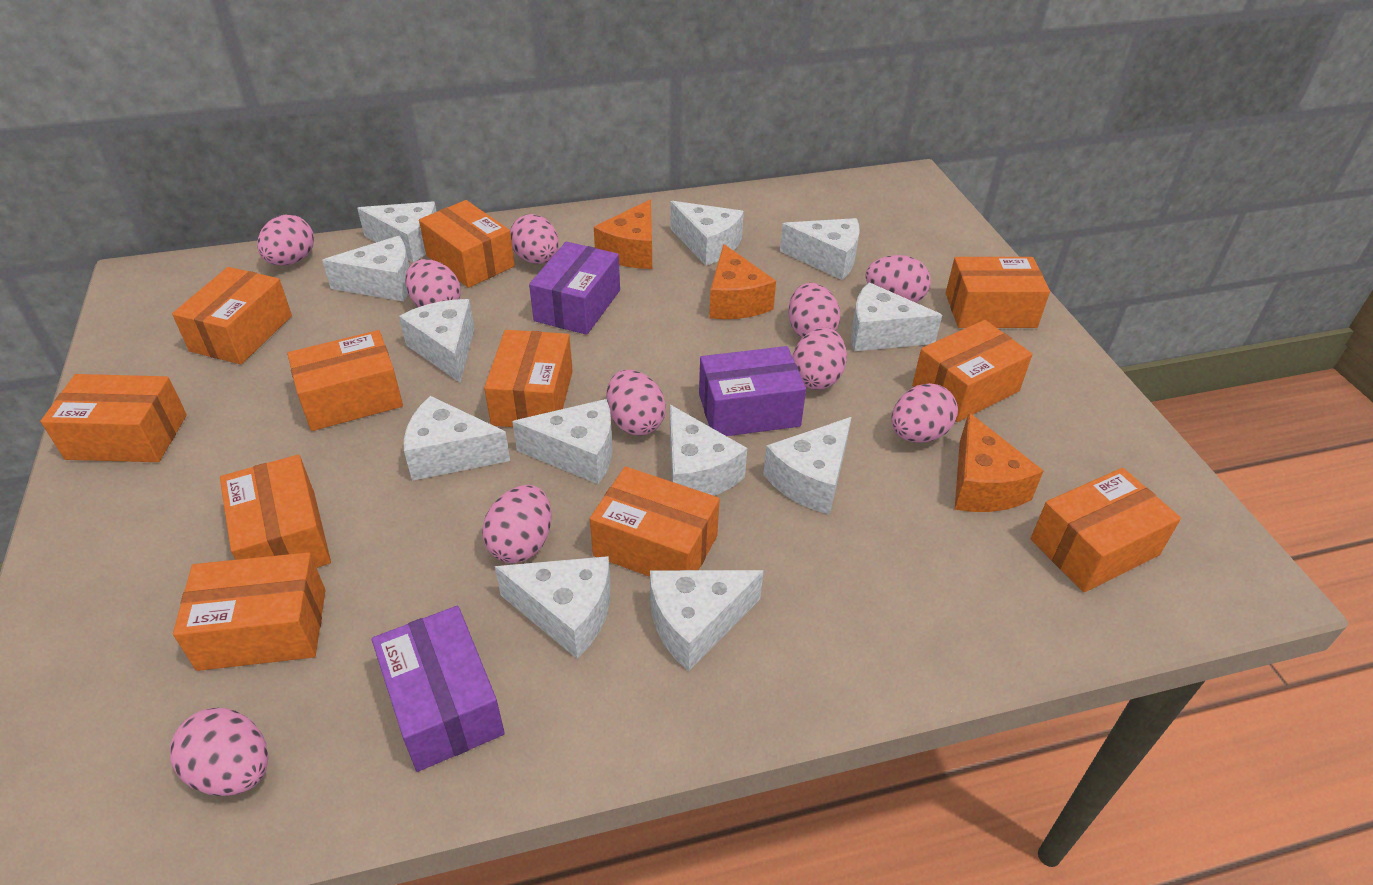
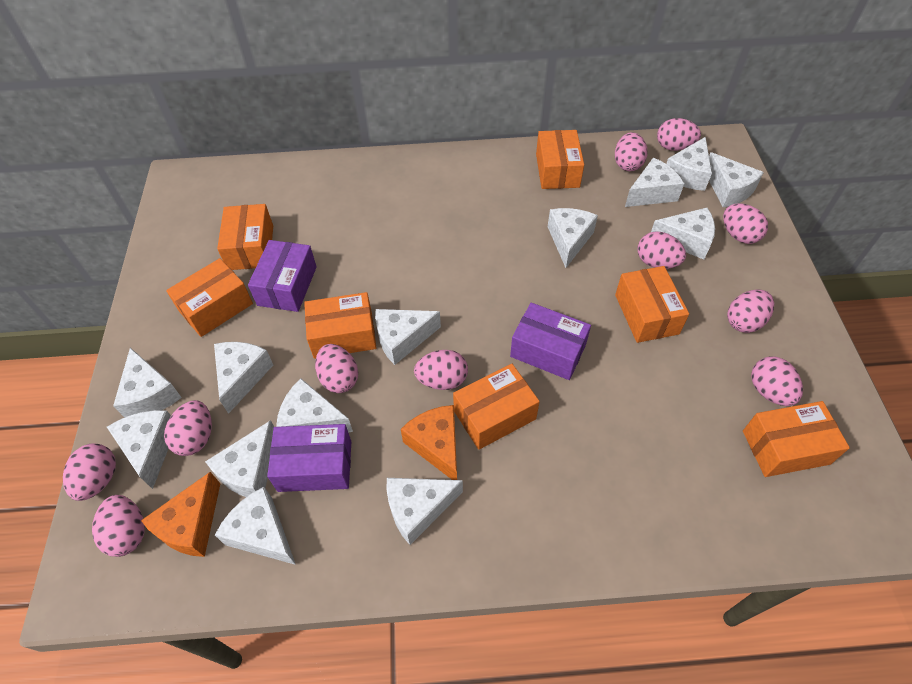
orange box: 11 -> 7
orange cheese: 3 -> 2
pink egg: 10 -> 11
white cheese: 12 -> 13

